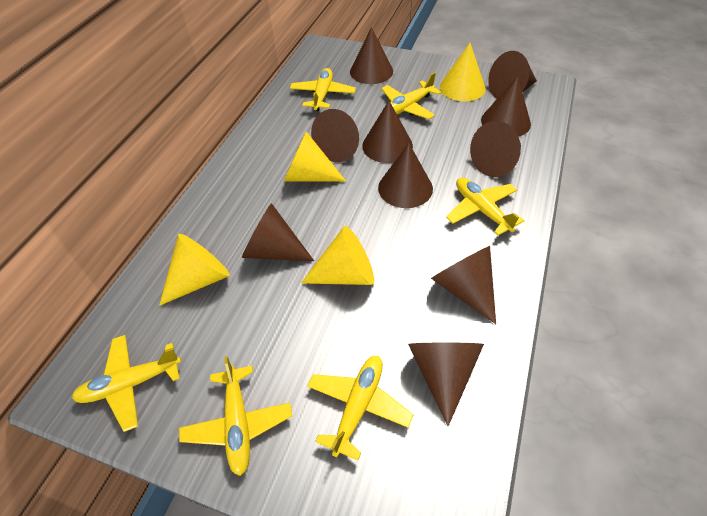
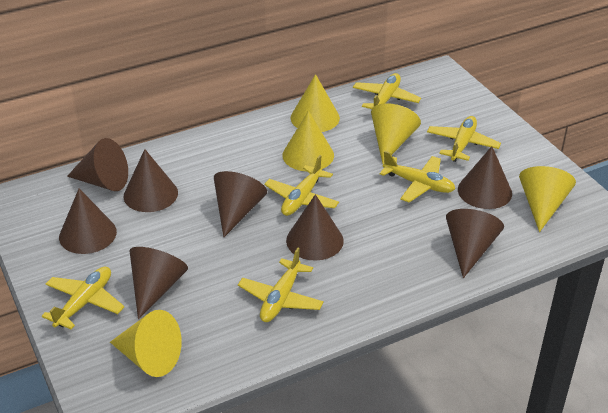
brown cone: 10 -> 8
yellow cone: 4 -> 5

